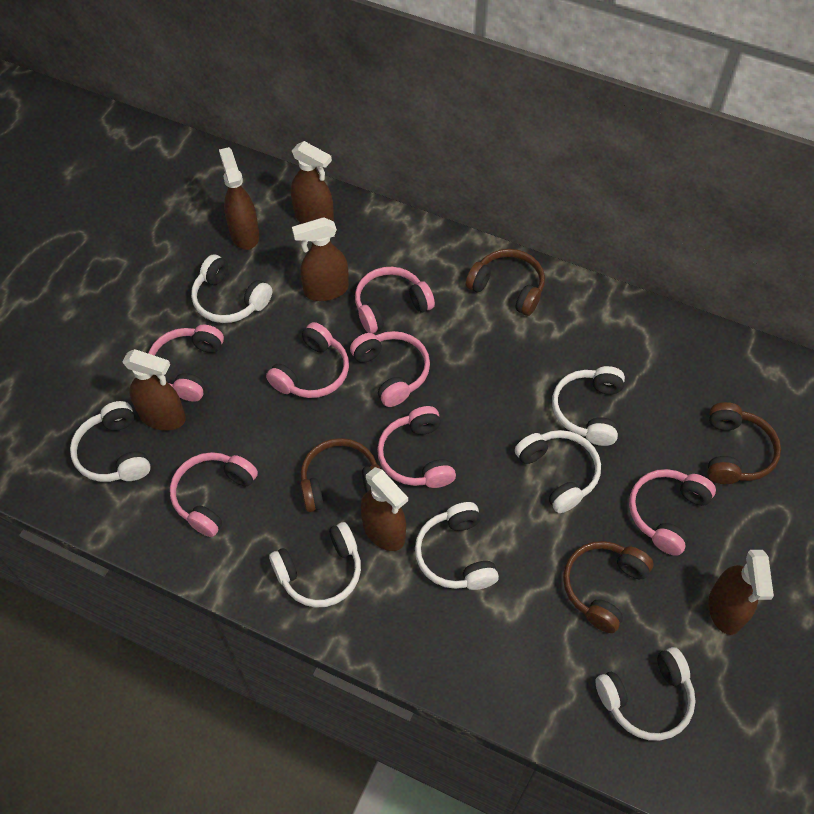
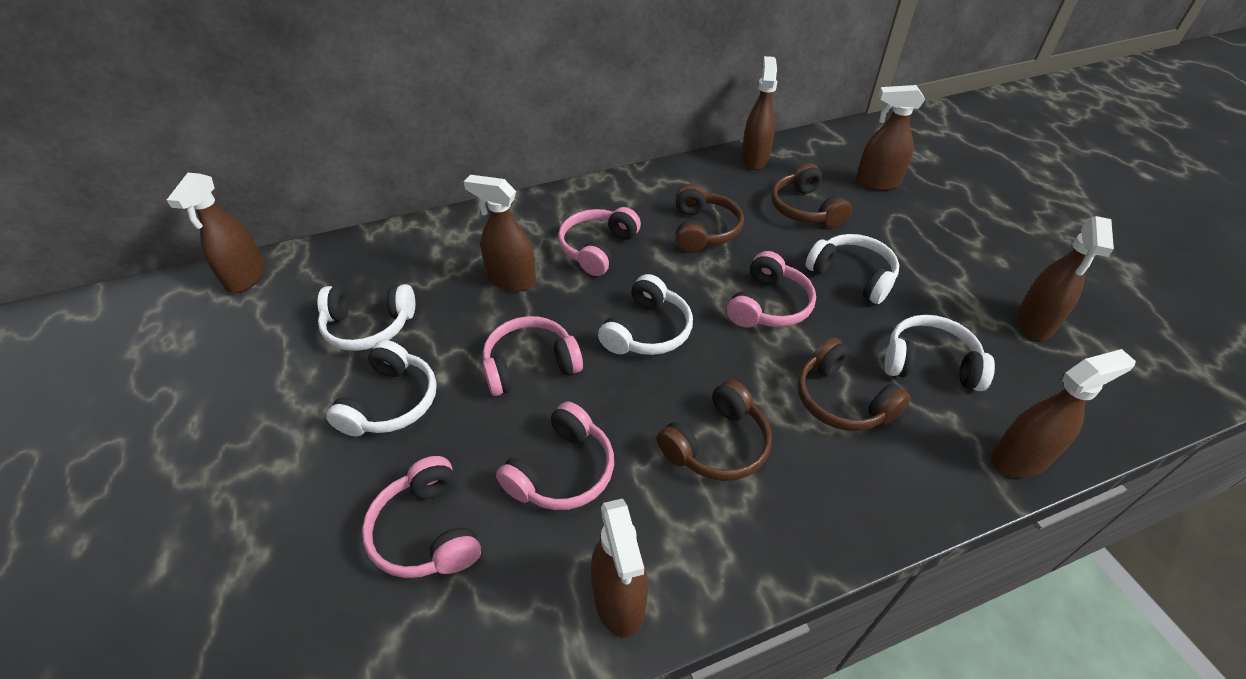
brown spray bottle: 6 -> 7
pink headphones: 7 -> 5
white headphones: 7 -> 5

